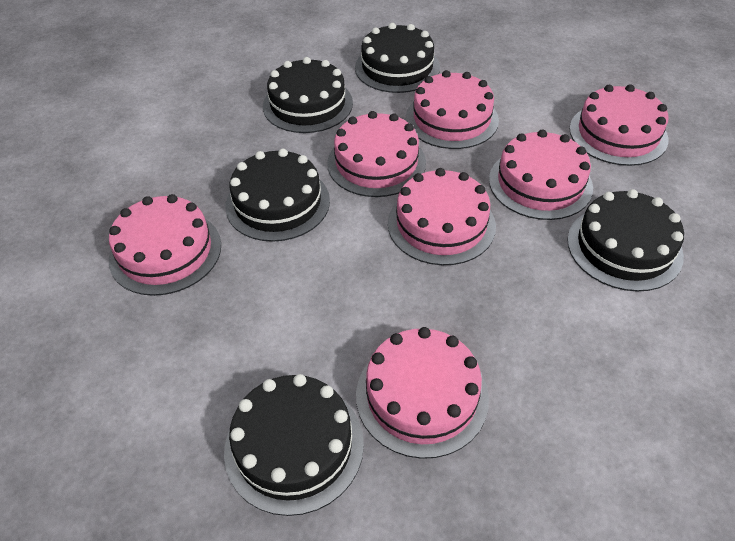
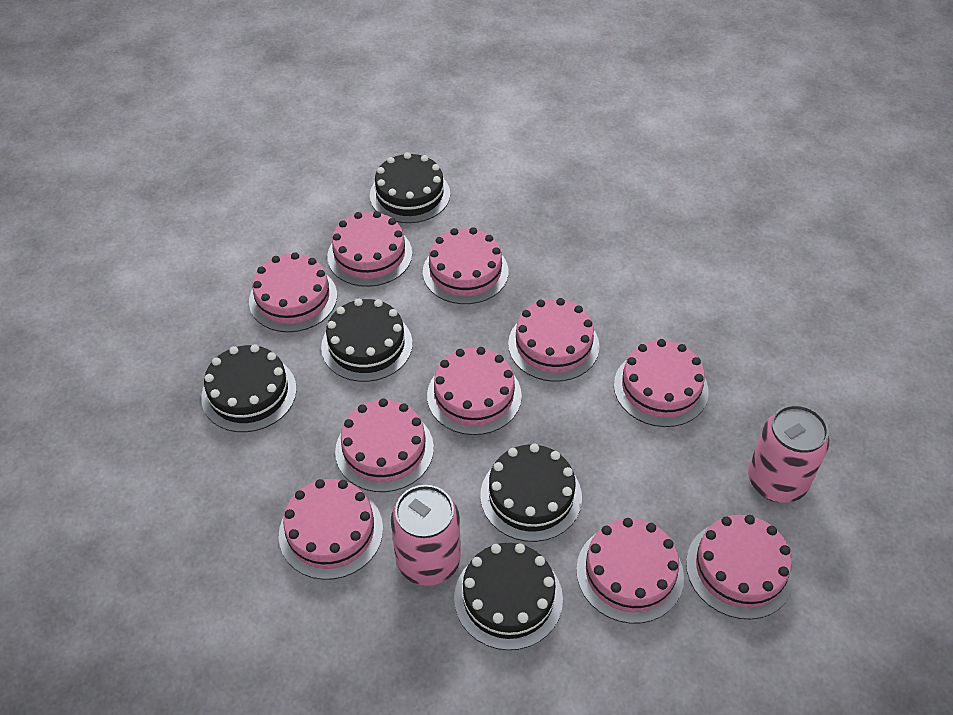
pink cake: 7 -> 10
pink can: 0 -> 2

